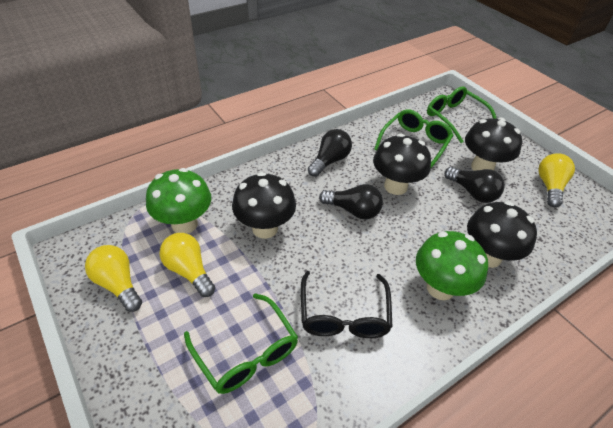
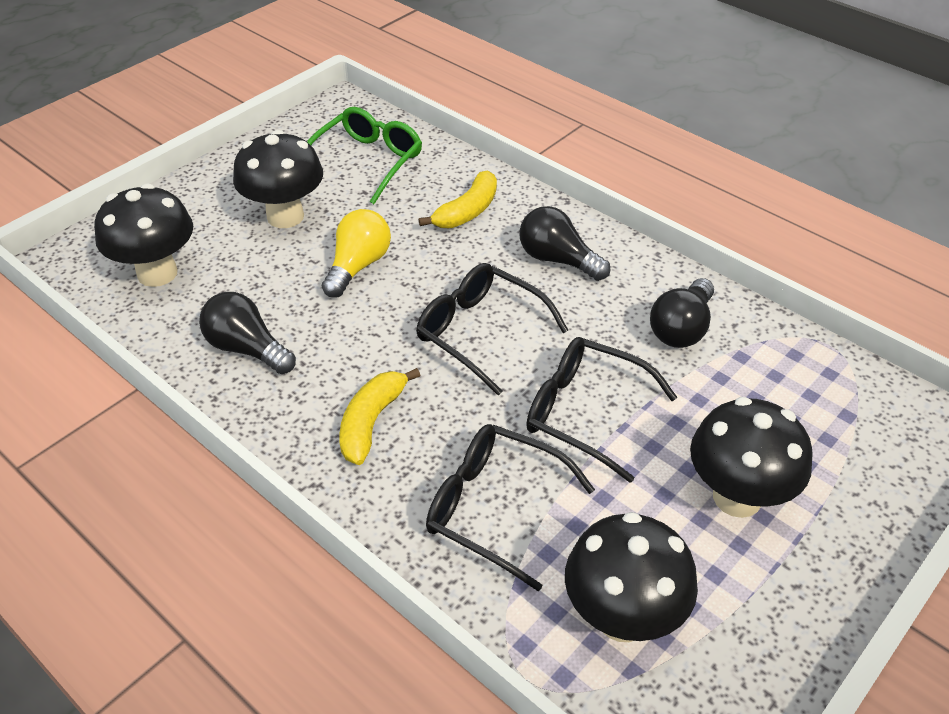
black glasses: 1 -> 3
green glasses: 3 -> 1
green mushroom: 2 -> 0
yellow banana: 0 -> 2
yellow light bulb: 3 -> 1

